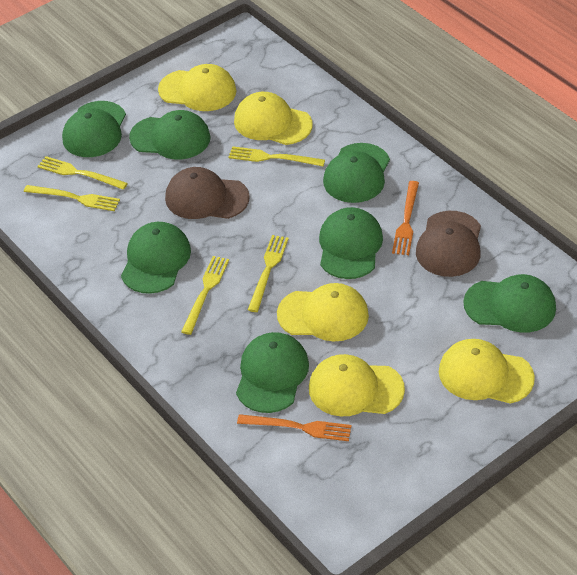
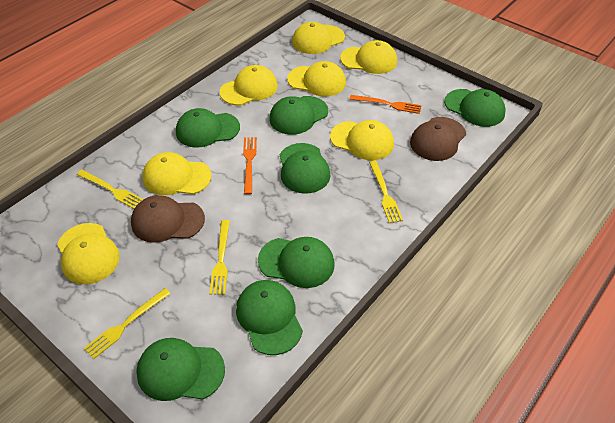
yellow cap: 5 -> 7
yellow fork: 5 -> 4

